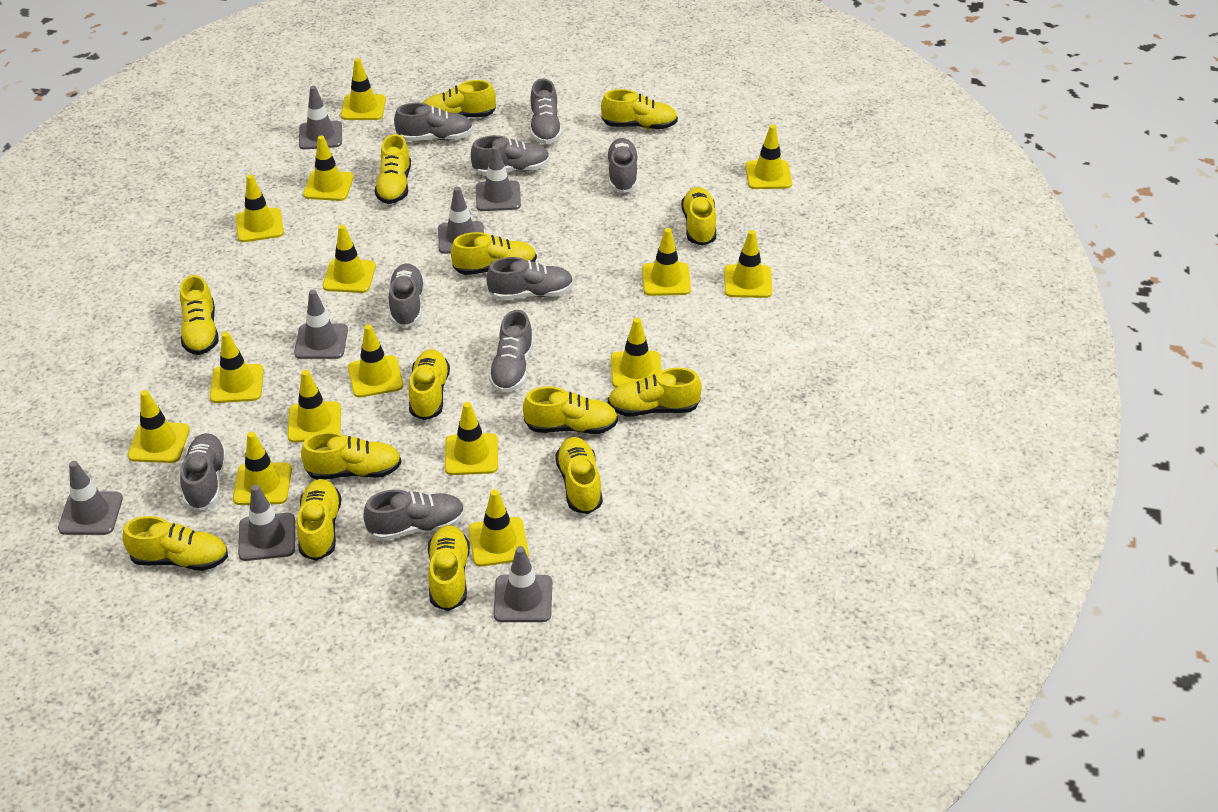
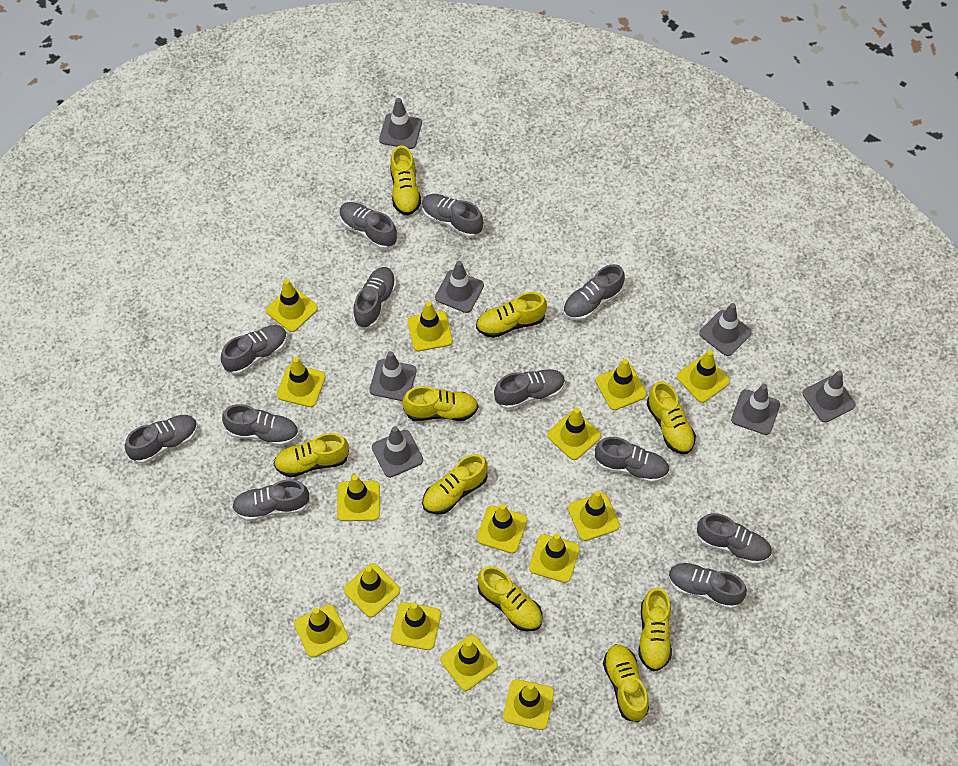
grey shoe: 9 -> 12
yellow shoe: 14 -> 9

